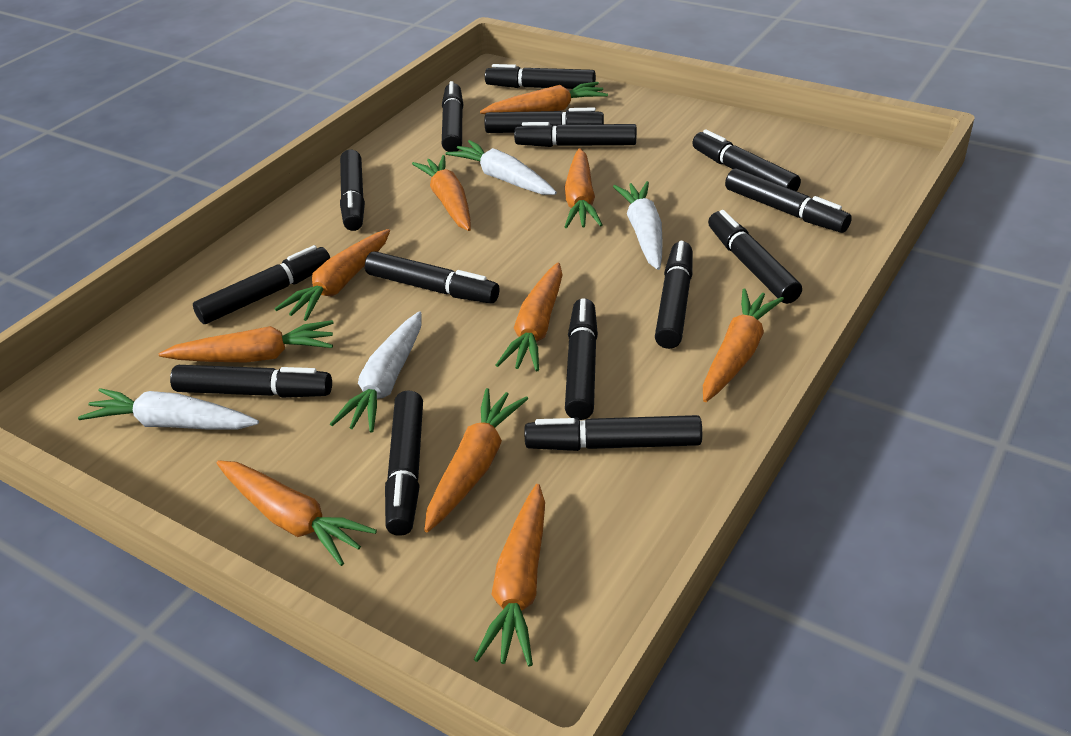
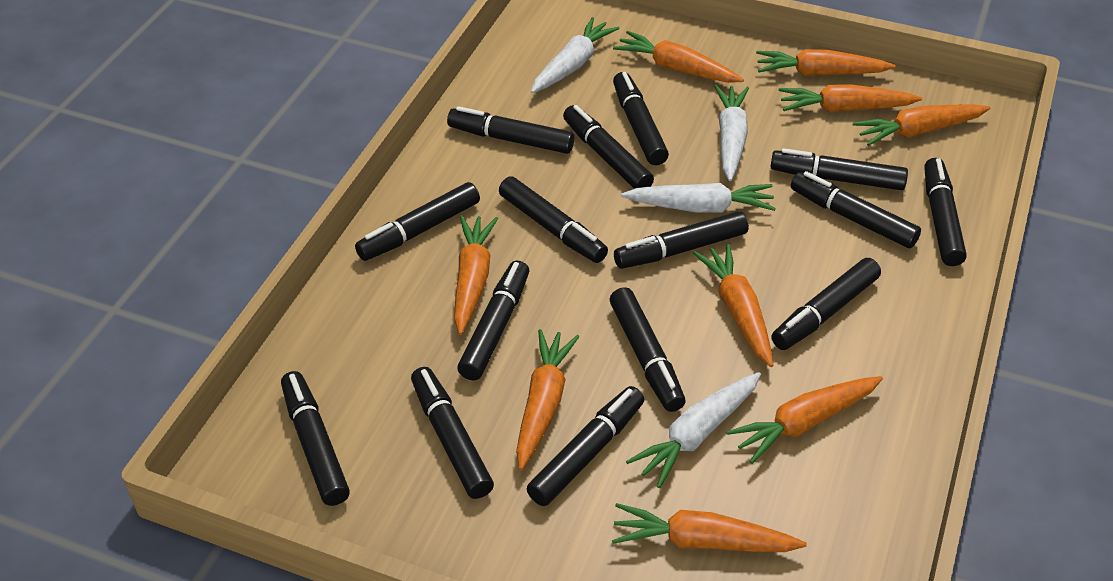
orange carrot: 10 -> 9

